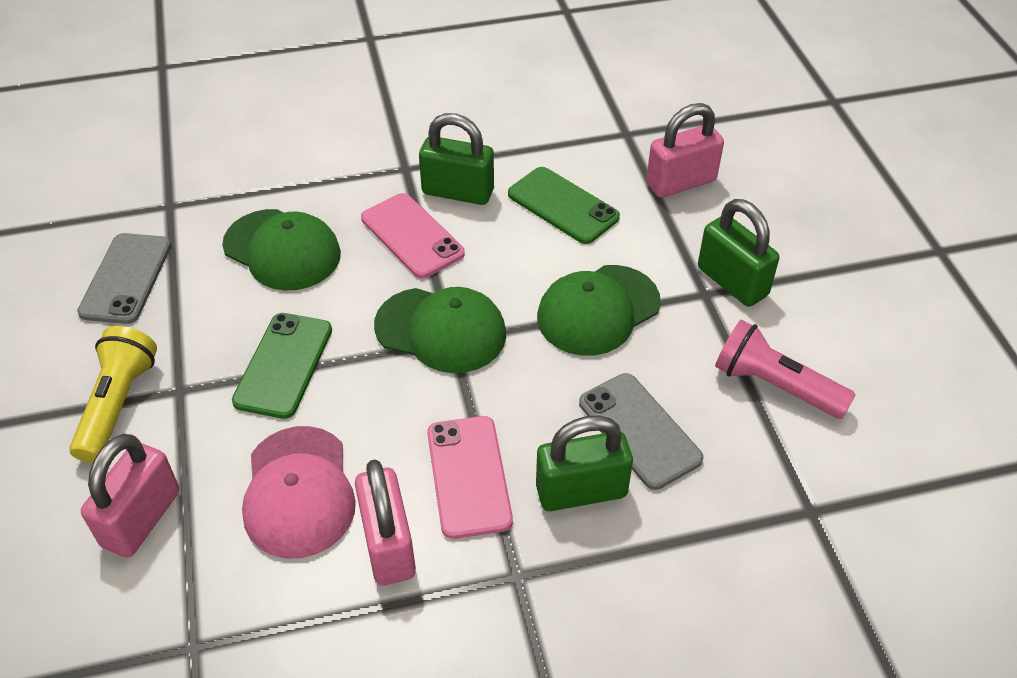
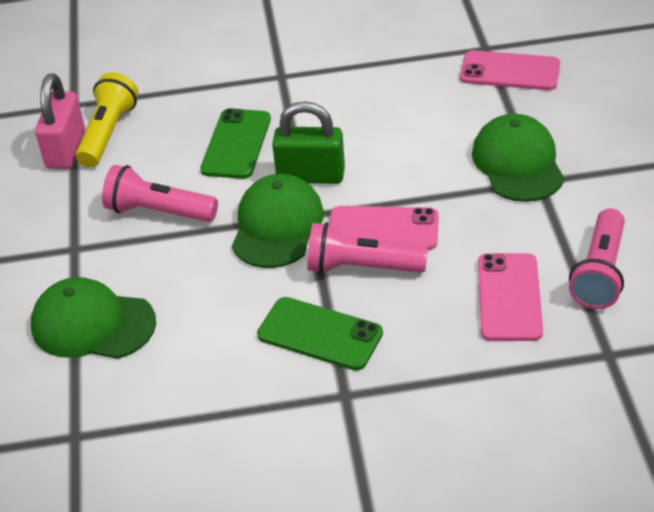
green padlock: 3 -> 1
grey phone: 2 -> 0
pink cap: 1 -> 0
pink flashlight: 1 -> 3
pink padlock: 3 -> 1
pink phone: 2 -> 3

